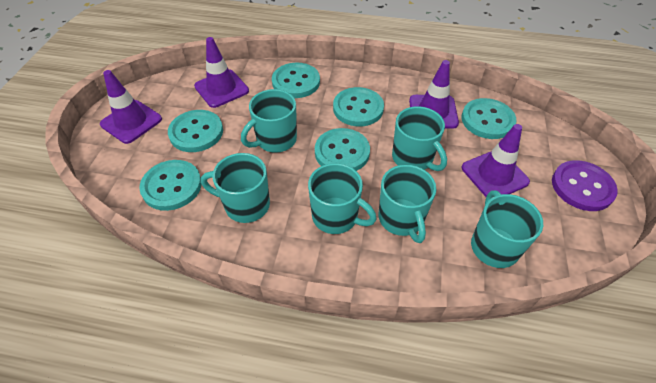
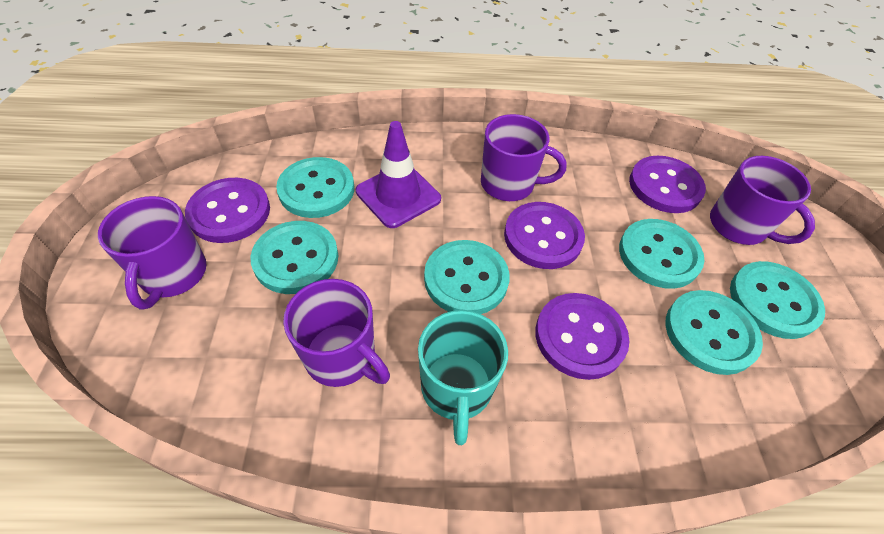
purple button: 1 -> 4
purple mug: 0 -> 4
purple traffic cone: 4 -> 1
turquoise mug: 6 -> 1

